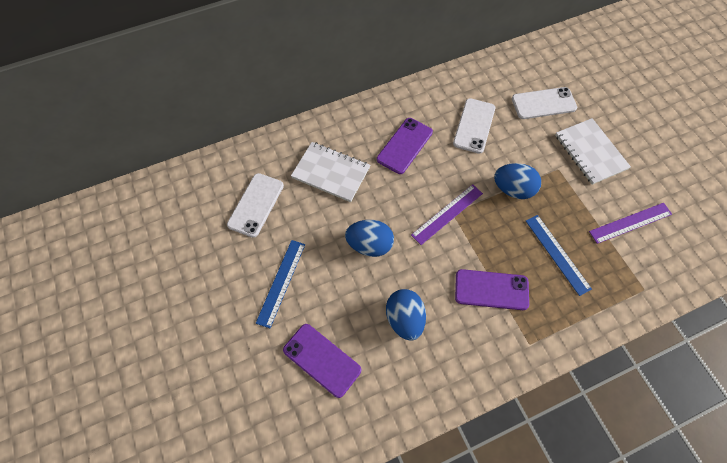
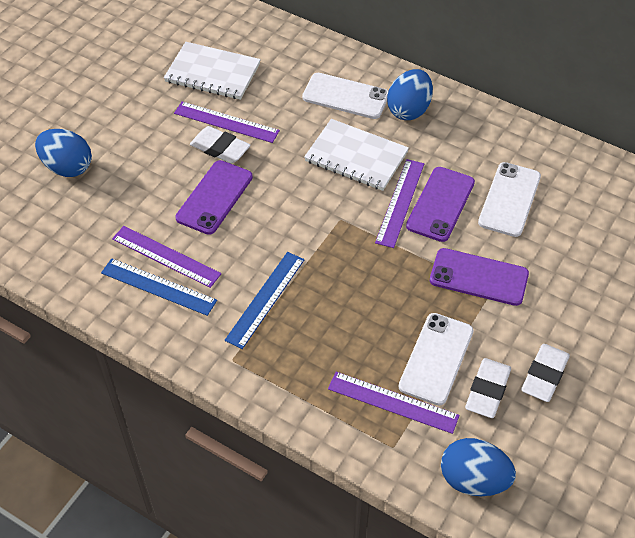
purple ruler: 2 -> 4
white eraser: 0 -> 3

